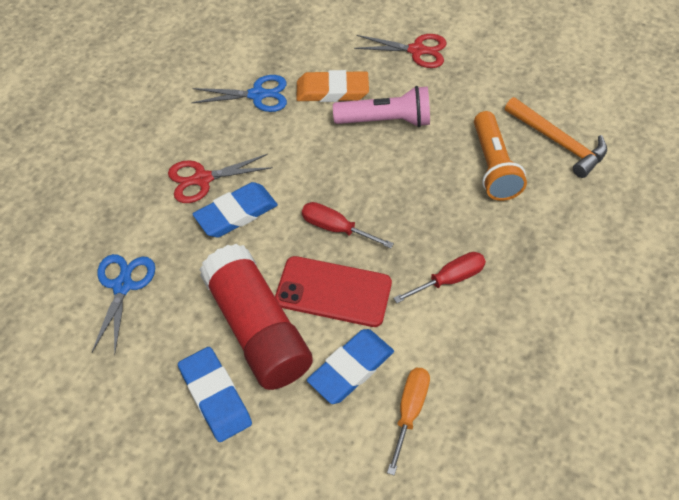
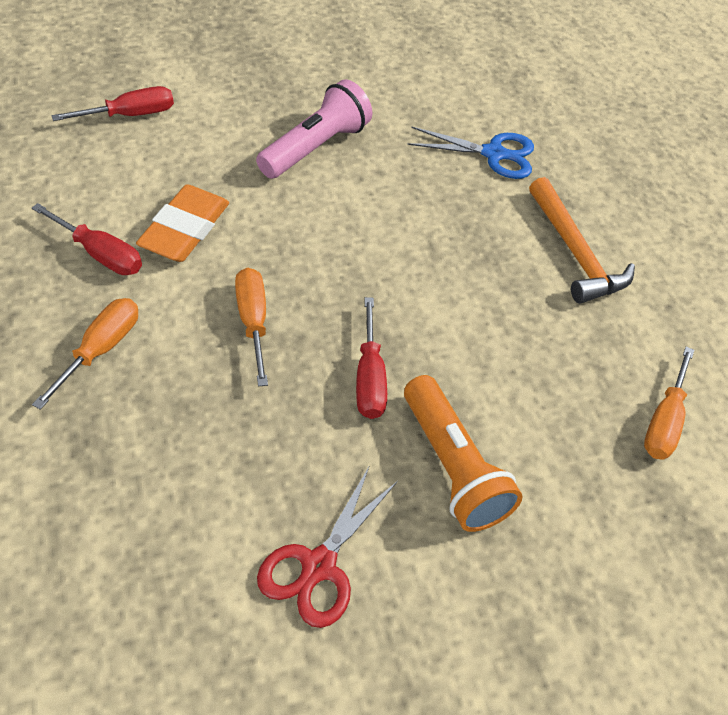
blue eraser: 3 -> 0
blue scissors: 2 -> 1
orange screwdriver: 1 -> 3
red glue stick: 1 -> 0
red phone: 1 -> 0
red scissors: 2 -> 1
red screwdriver: 2 -> 3

